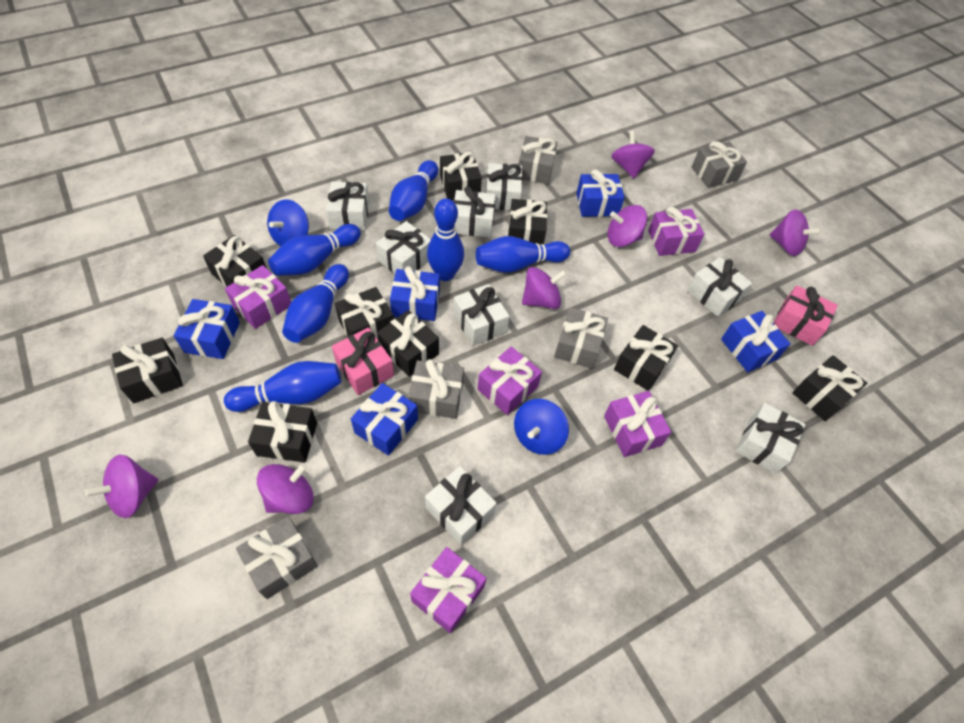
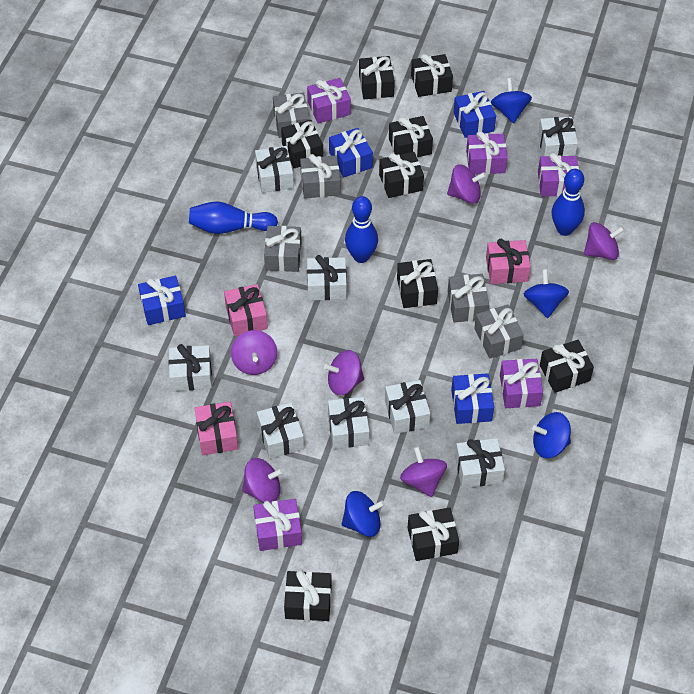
blue bowling pin: 6 -> 3
blue gift: 5 -> 4
blue spinning top: 2 -> 4
pink gift: 2 -> 3

